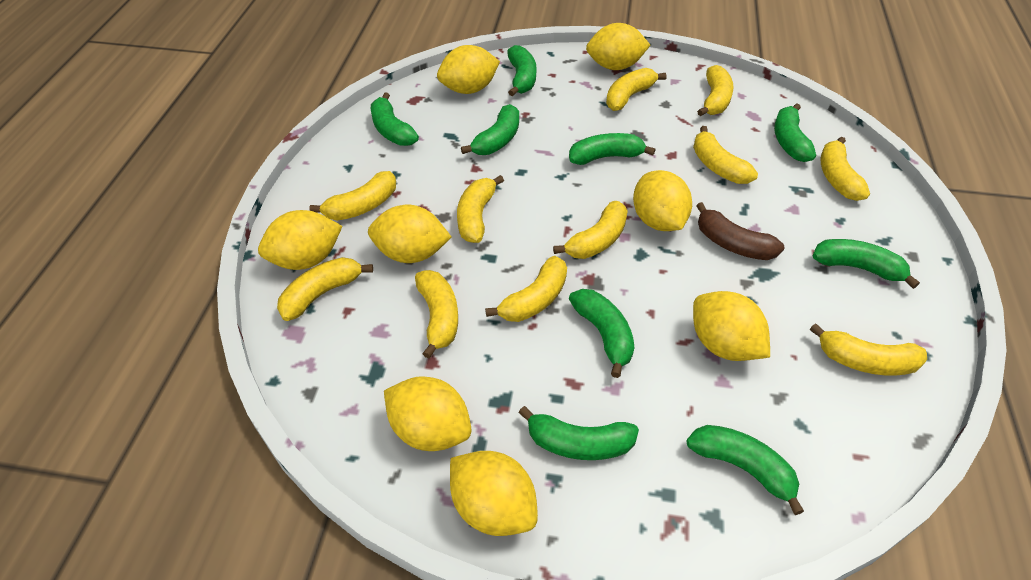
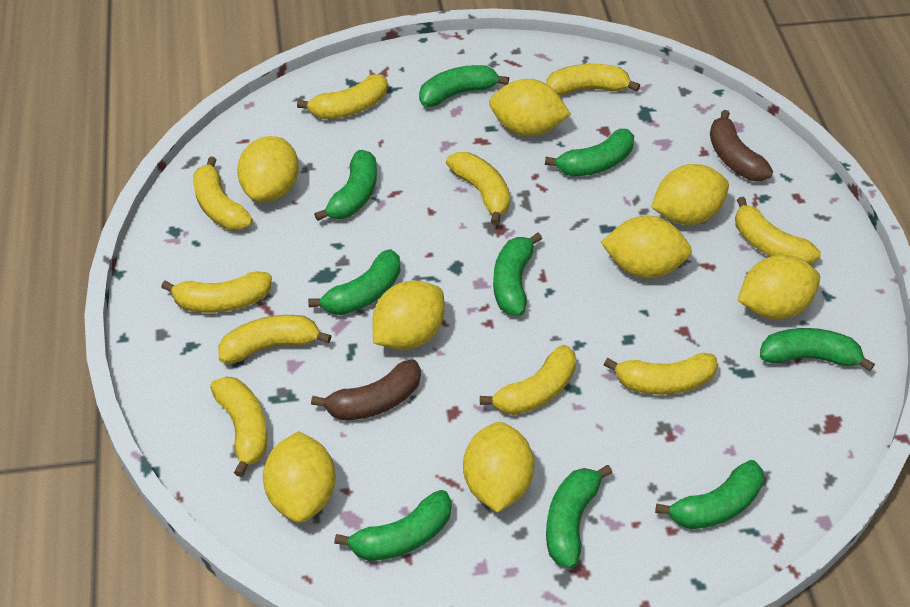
brown banana: 1 -> 2
yellow banana: 11 -> 10

